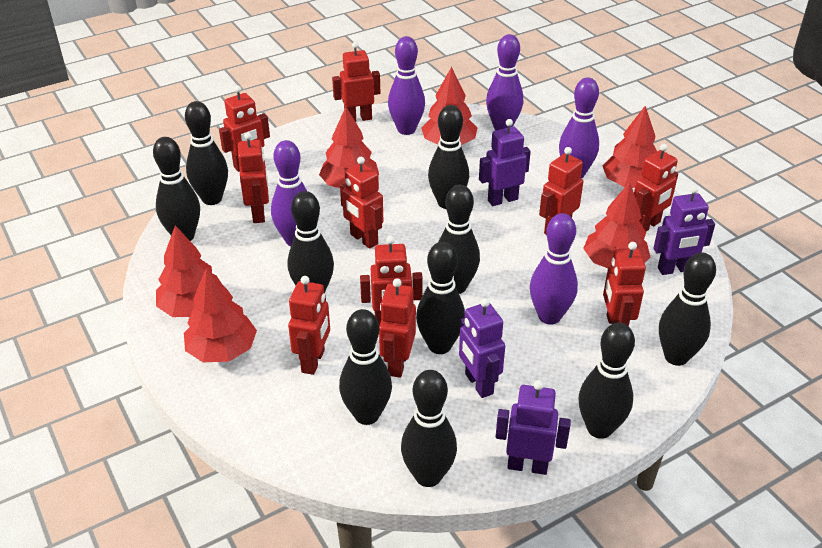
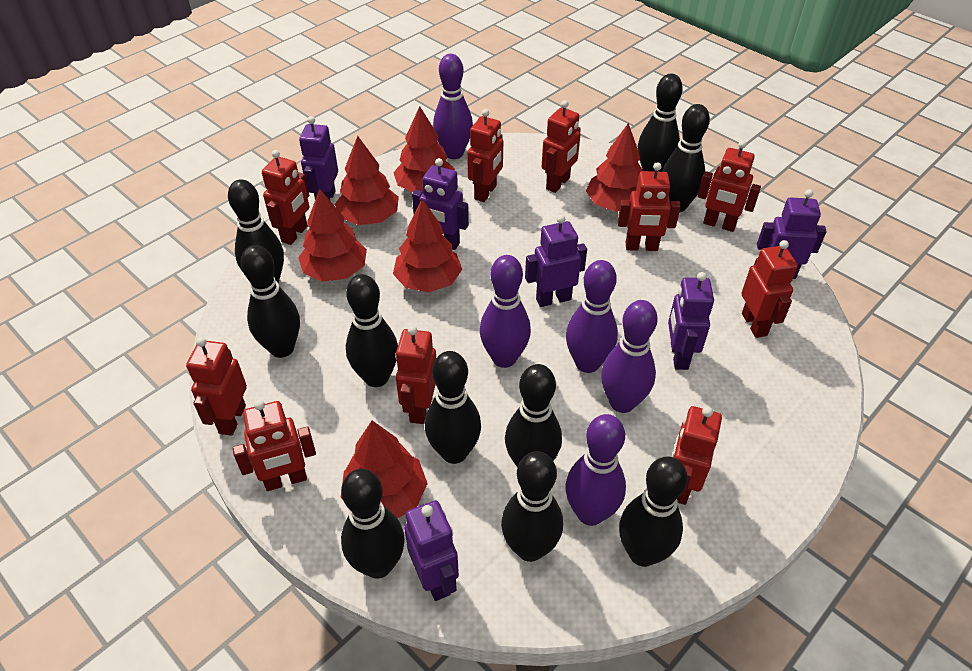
purple robot: 4 -> 6

